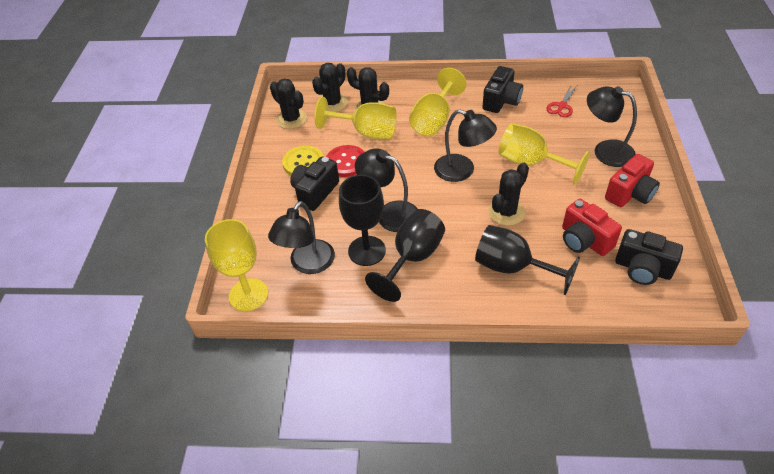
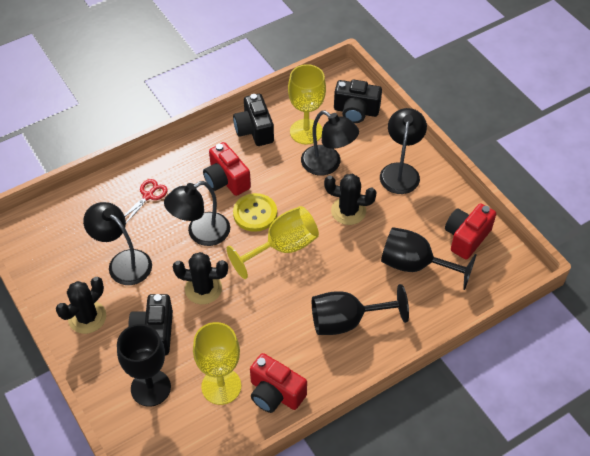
black cactus: 4 -> 3
red button: 1 -> 0
red camera: 2 -> 3
yellow goblet: 4 -> 3

